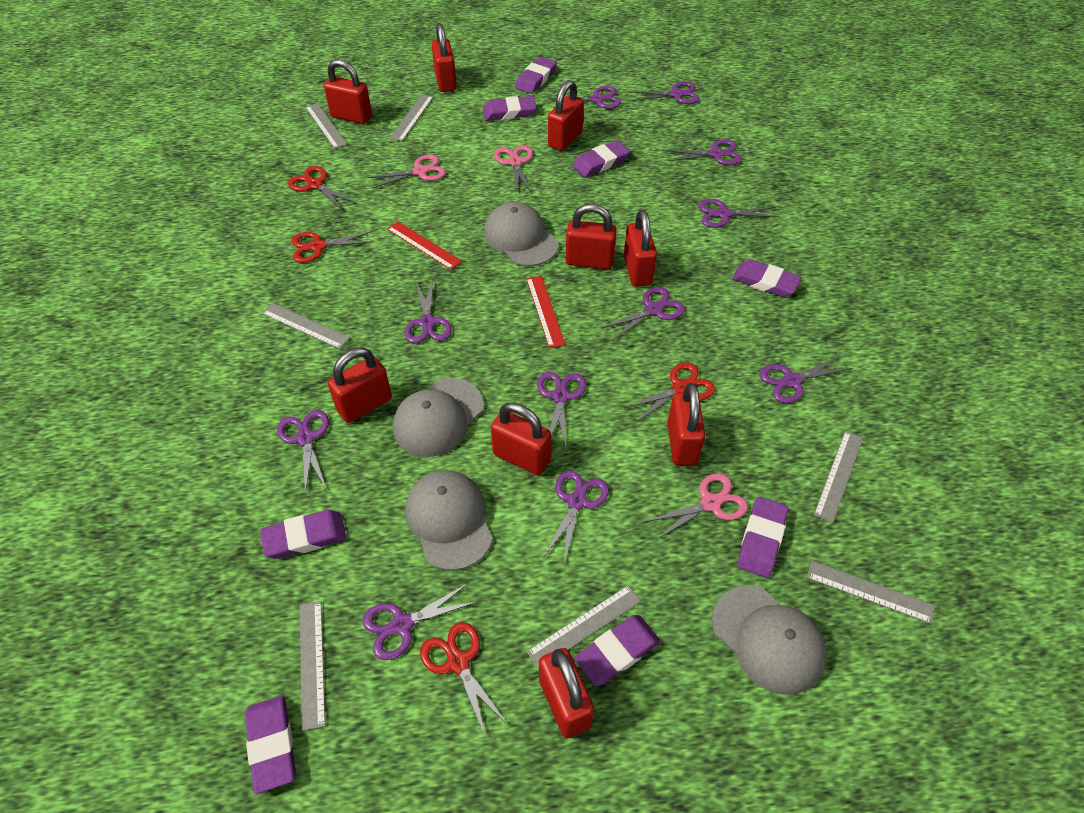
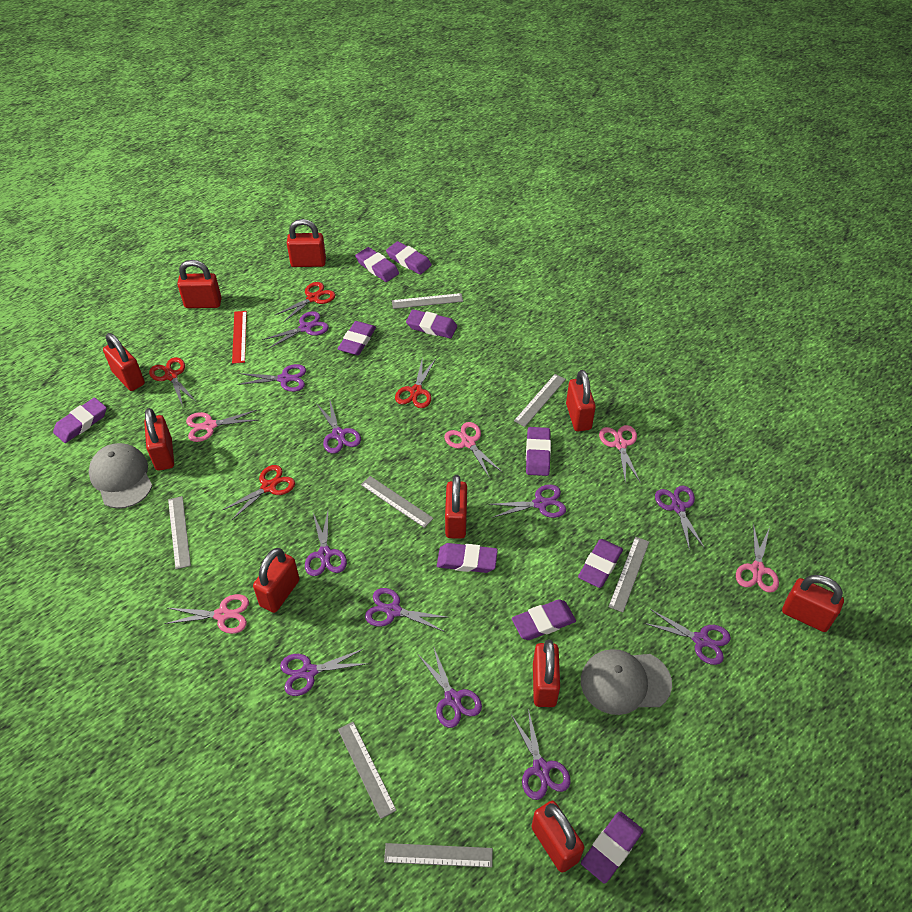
grey cap: 4 -> 2
pink scissors: 3 -> 5
purple eraser: 8 -> 10
red padlock: 9 -> 10
red ruler: 2 -> 1

